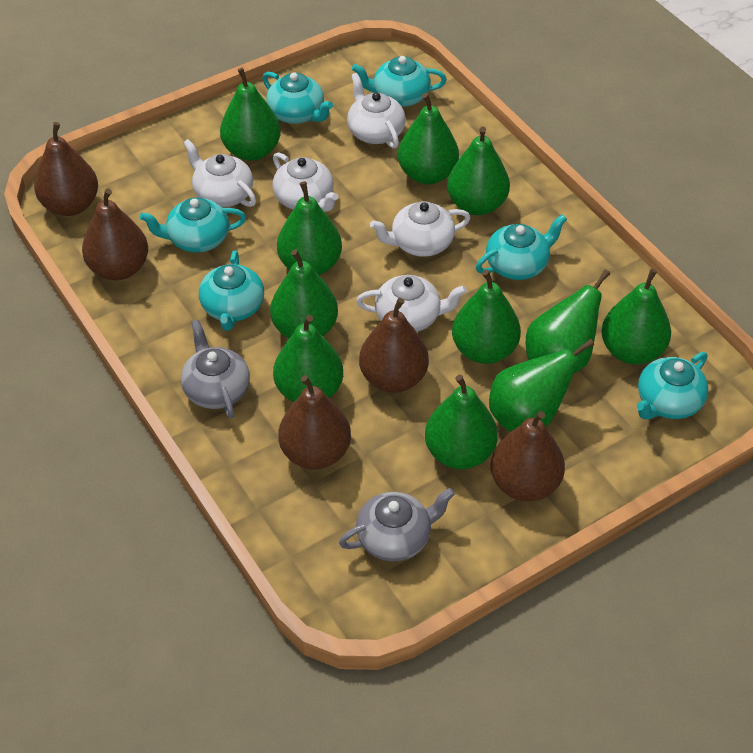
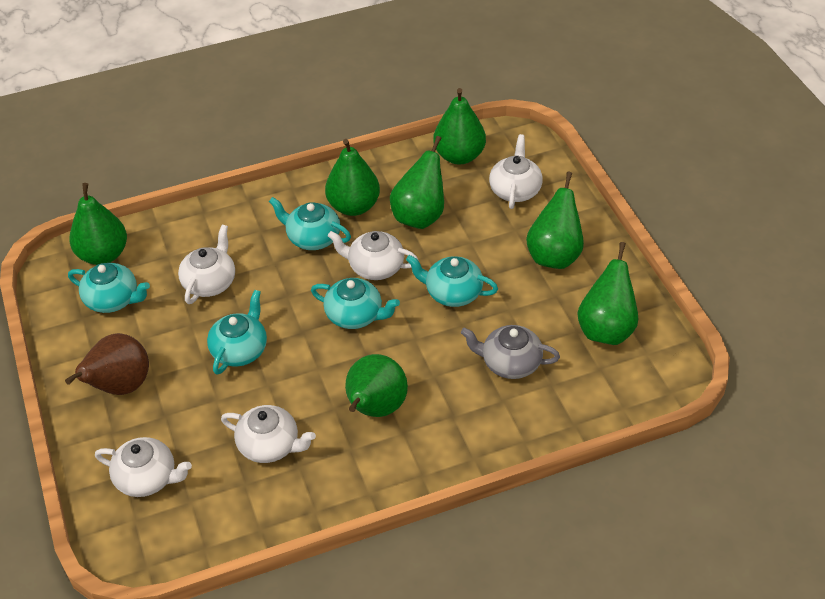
brown pear: 5 -> 1
green pear: 11 -> 7
grey teapot: 2 -> 1
turquoise teapot: 6 -> 5

